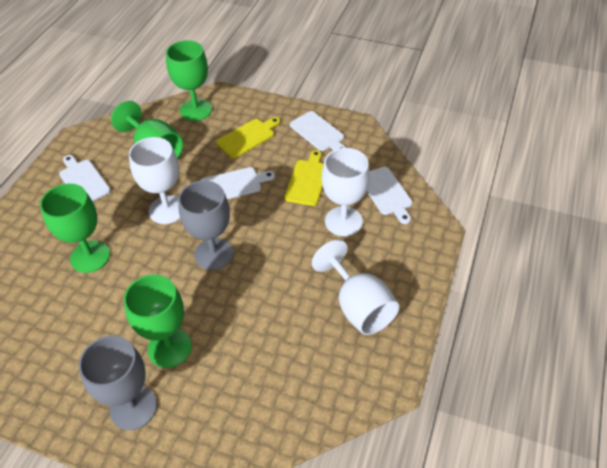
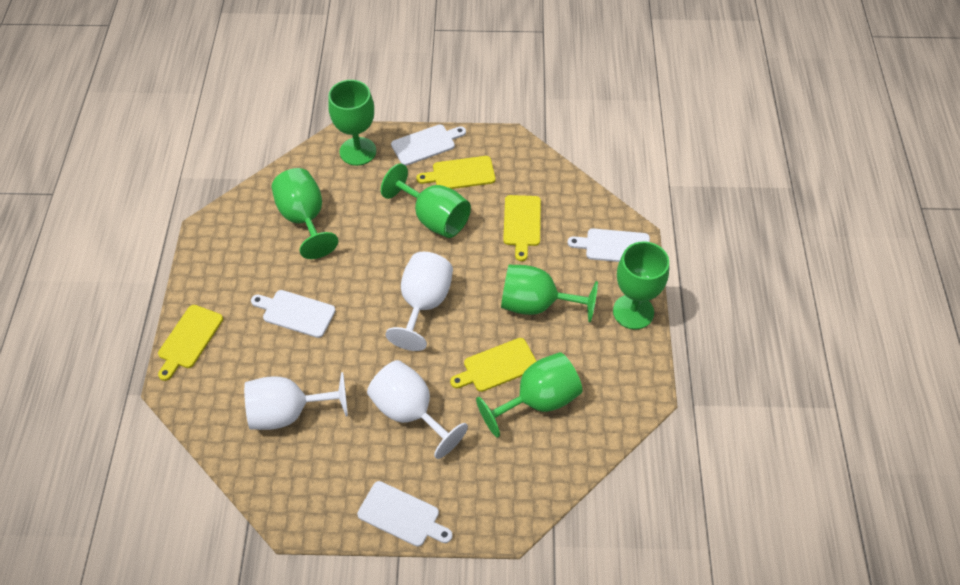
green goblet: 4 -> 6
grey goblet: 2 -> 0
yellow cutting board: 2 -> 4

